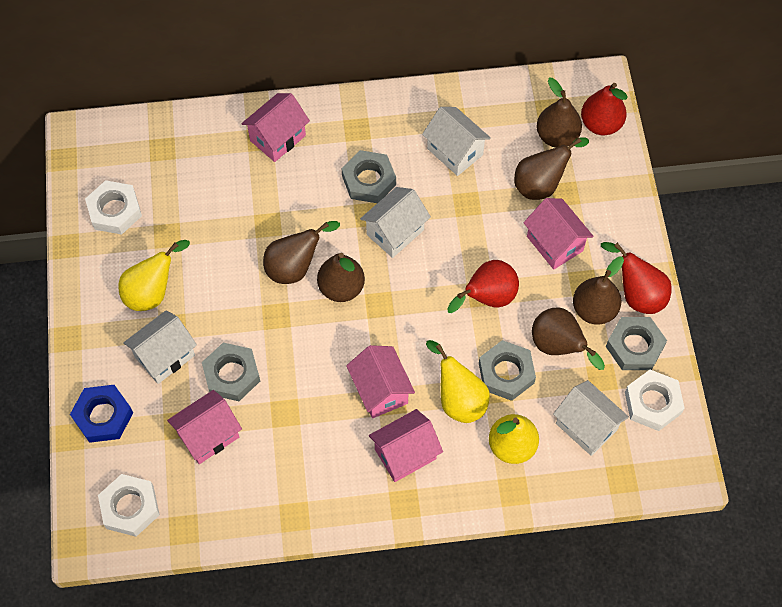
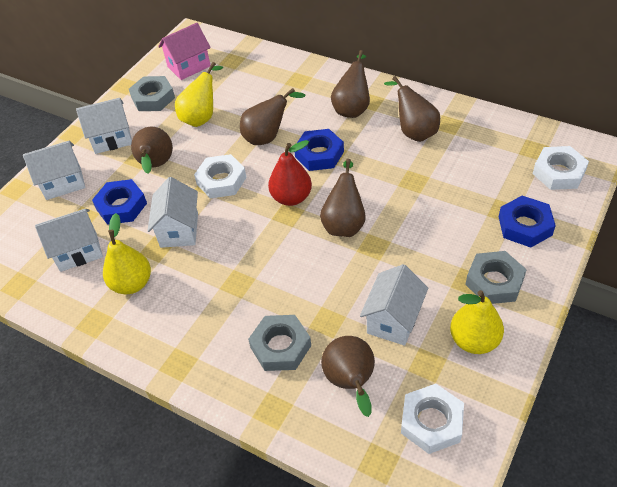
blue nut: 1 -> 3
grey nut: 4 -> 3
pink house: 5 -> 1
red pear: 3 -> 1
white house: 4 -> 5

